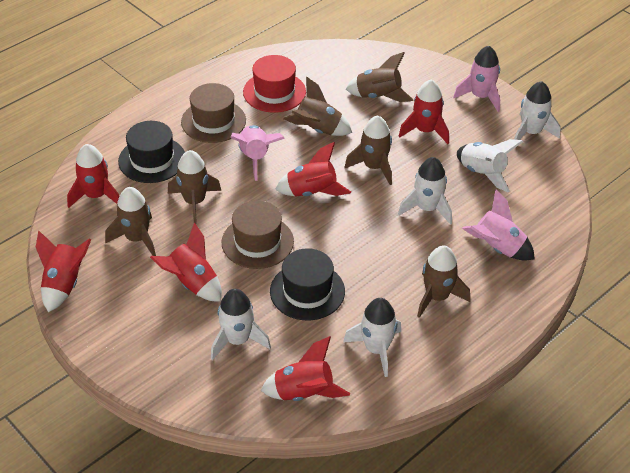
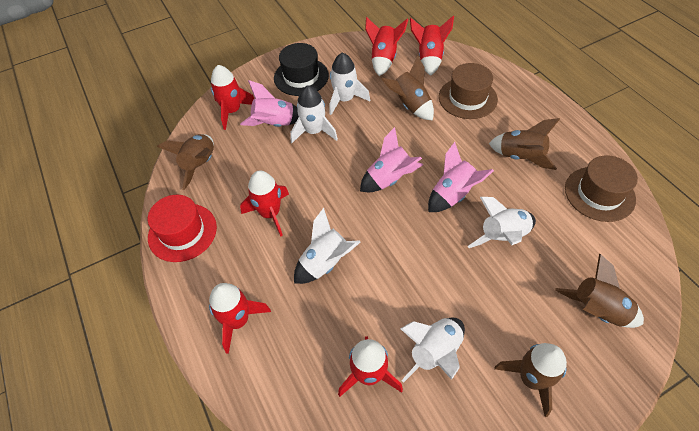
black hat: 2 -> 1
brown rocket: 6 -> 5

